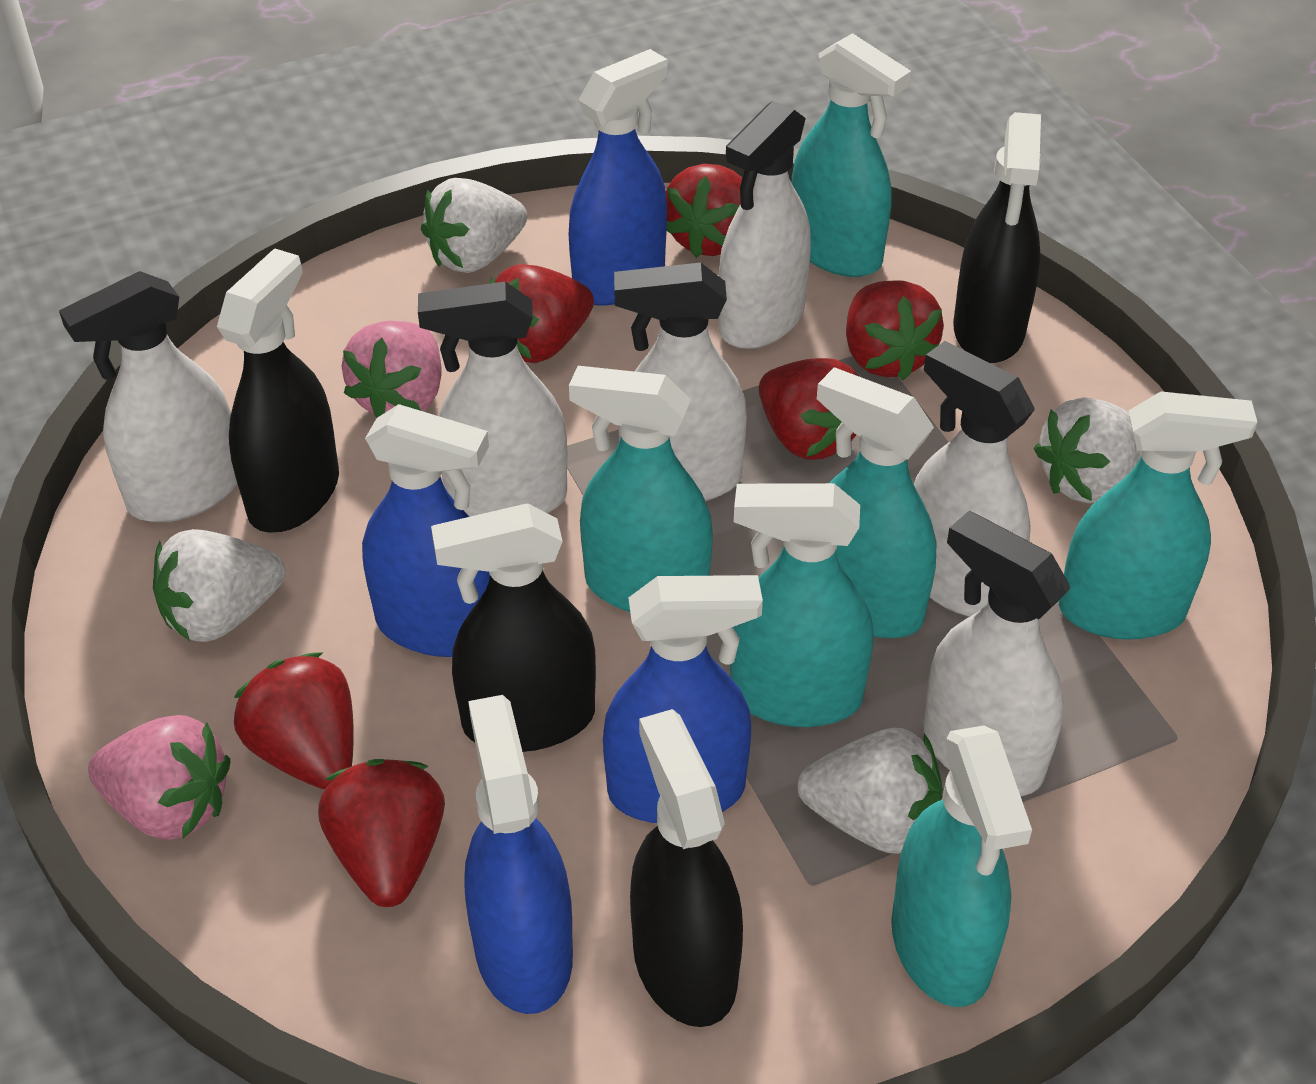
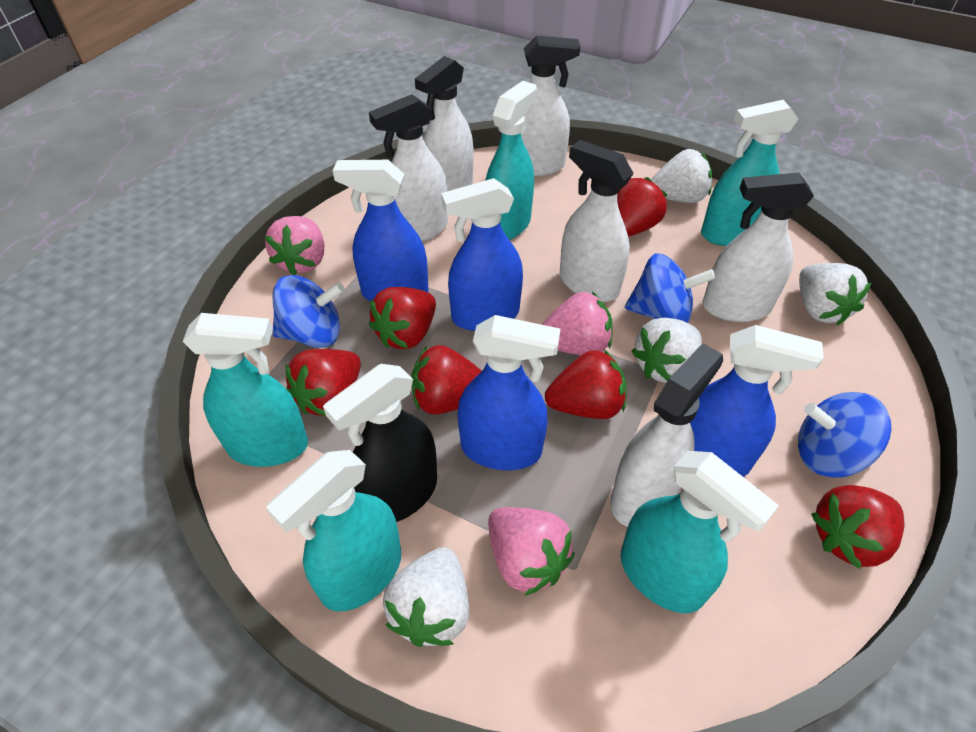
black spray bottle: 4 -> 1
blue spinning top: 0 -> 3
pink strawberry: 2 -> 3
turquoise spray bottle: 6 -> 5

